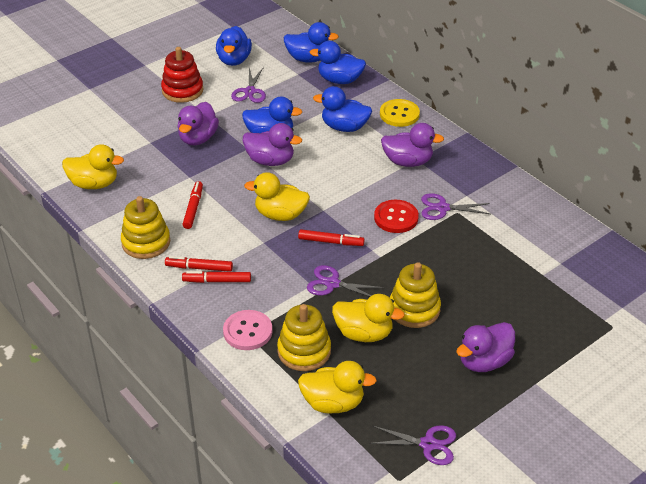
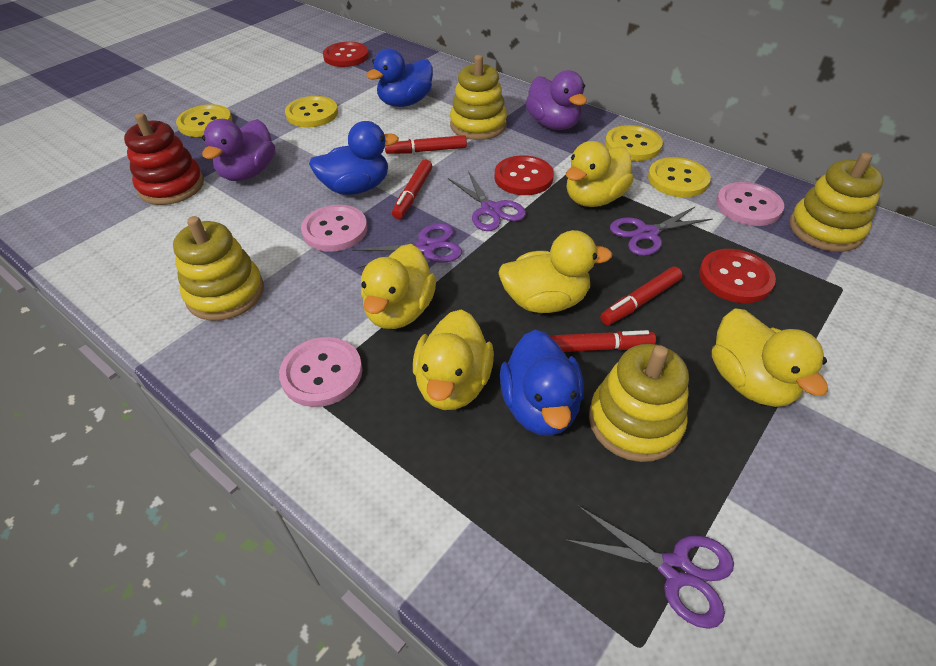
blue duck: 5 -> 3
pink button: 1 -> 3
purple duck: 4 -> 2
red button: 1 -> 3
yellow button: 1 -> 4
yellow duck: 4 -> 5
yellow stacking toy: 3 -> 4

